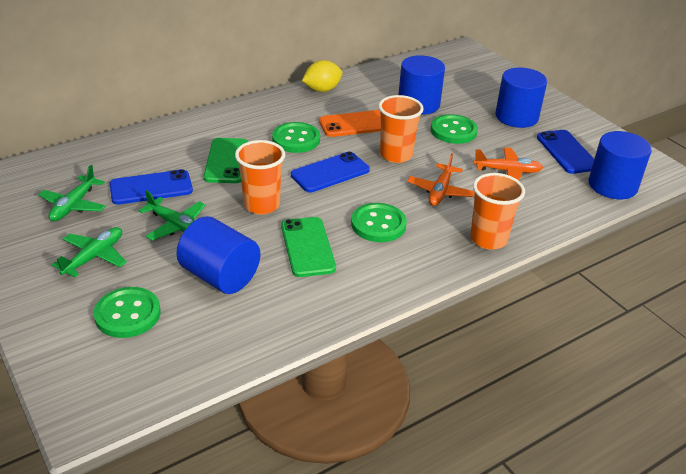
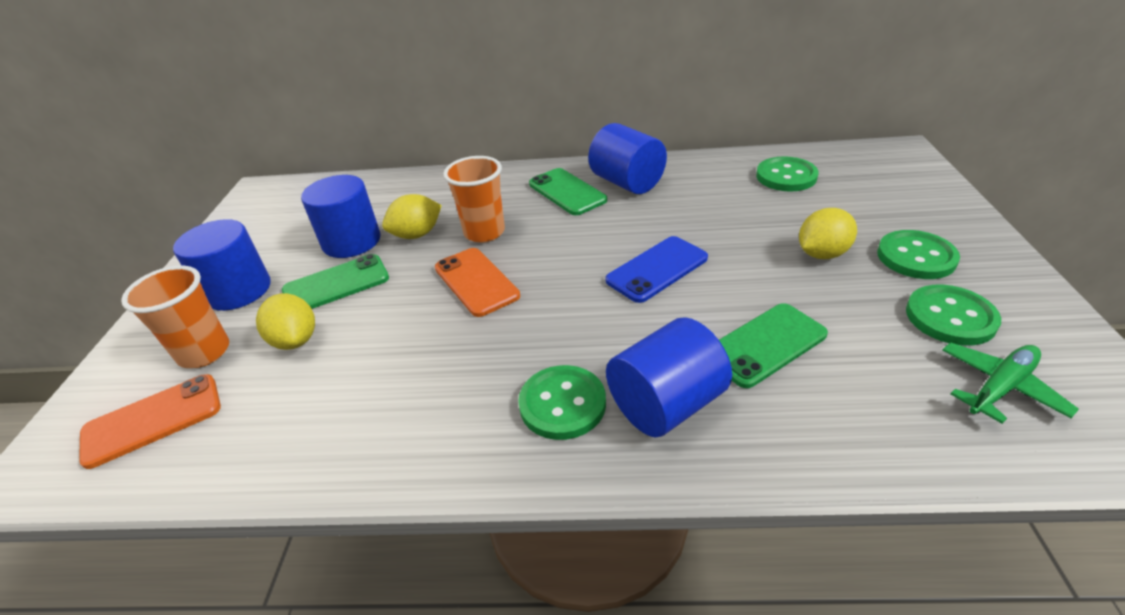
blue phone: 3 -> 1
green phone: 2 -> 3
green plane: 3 -> 1
orange cup: 3 -> 2
orange phone: 1 -> 2
orange plane: 2 -> 0
yellow lemon: 1 -> 3

